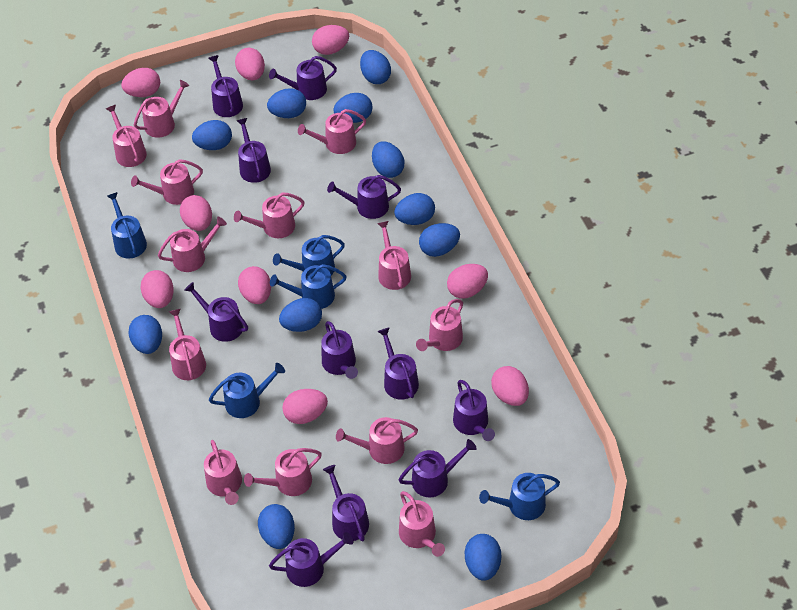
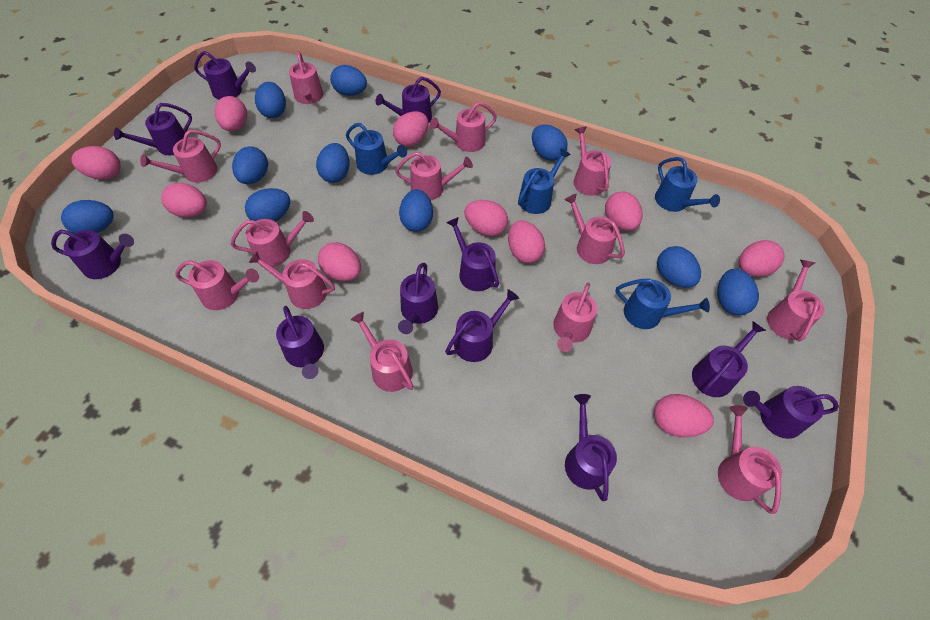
blue egg: 11 -> 10
blue watering can: 5 -> 4
pink egg: 9 -> 10

